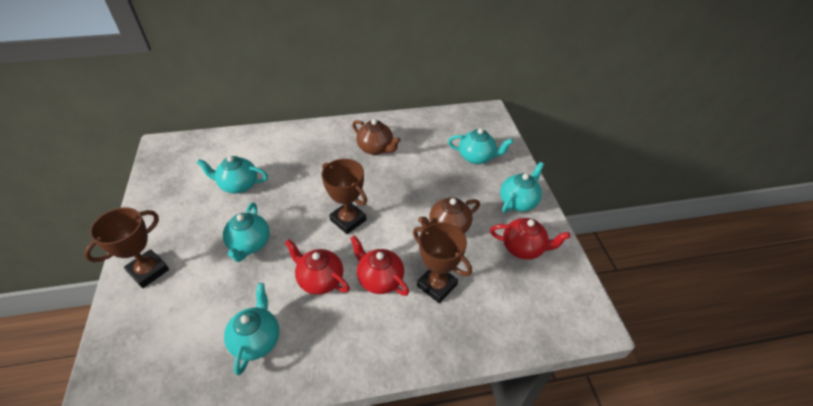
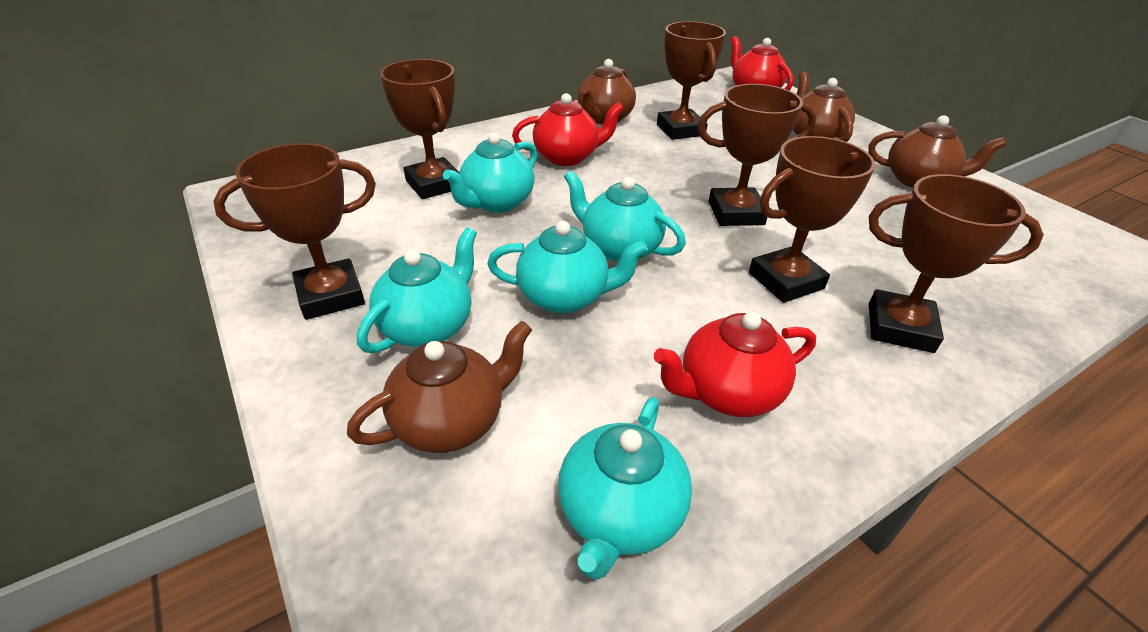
brown teapot: 2 -> 4
brown trophy: 3 -> 6

